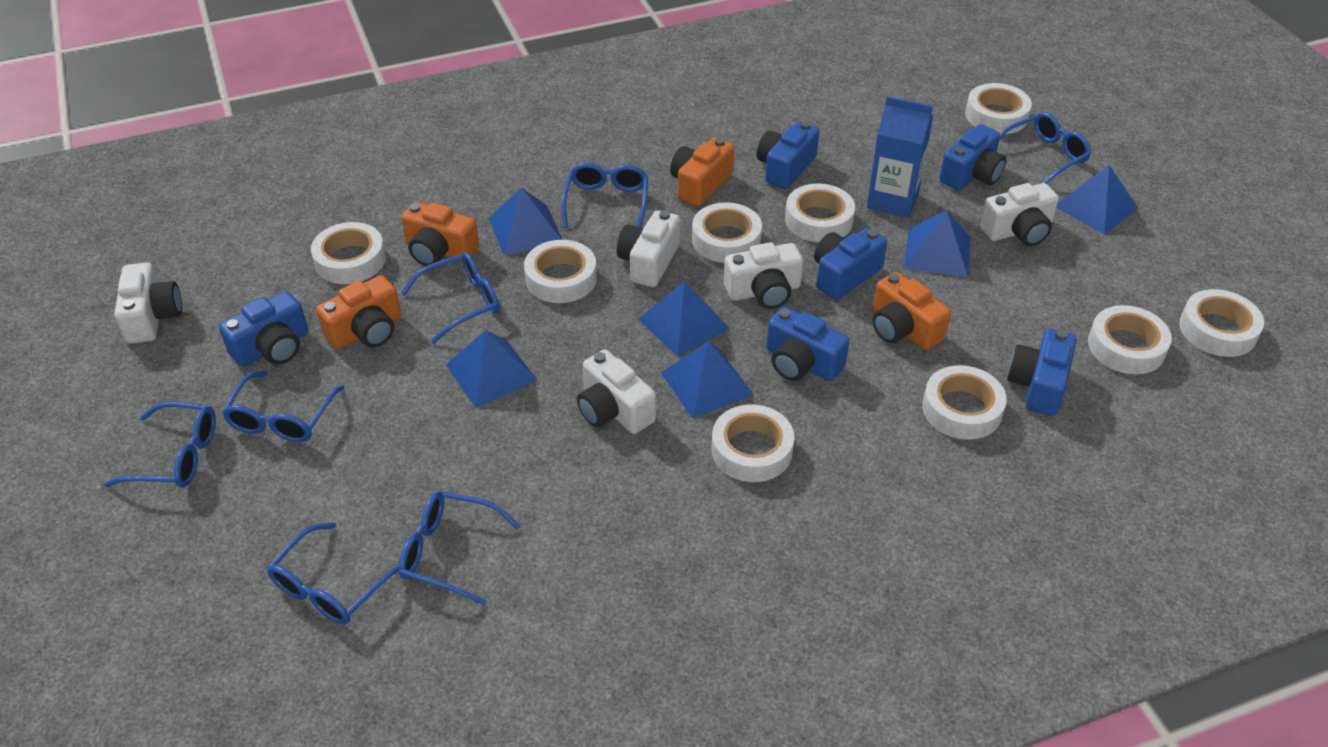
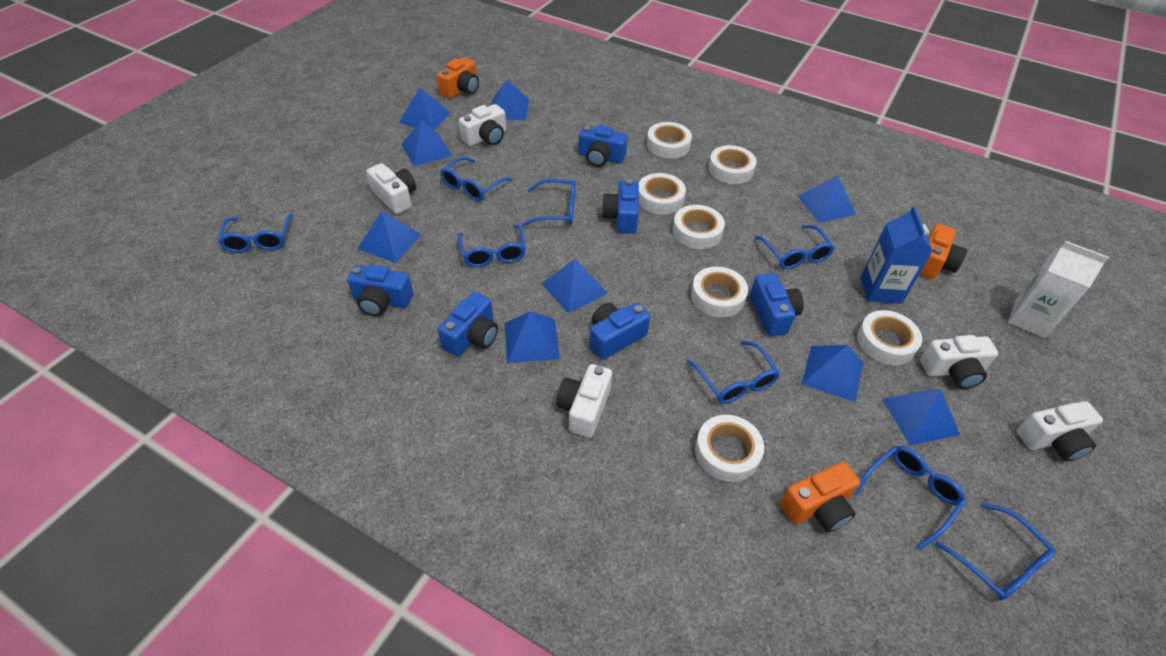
blue glasses: 7 -> 8
blue pyramid: 6 -> 9
orange camera: 4 -> 3
white carton: 0 -> 1
white tape: 9 -> 7

